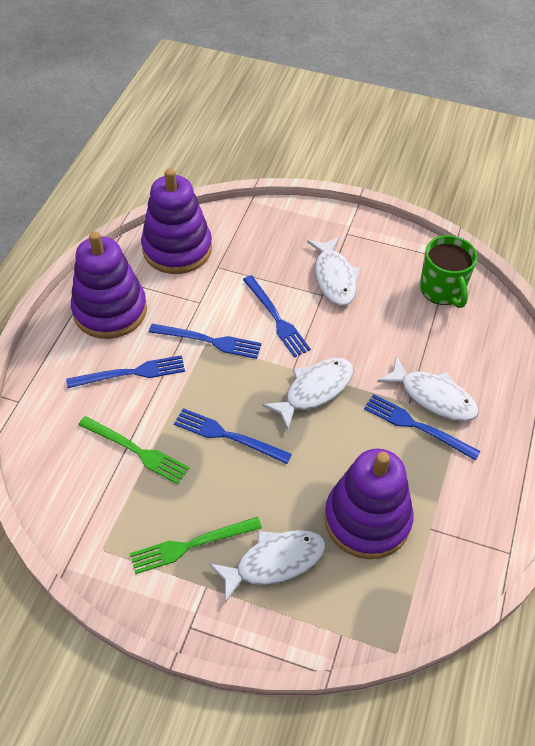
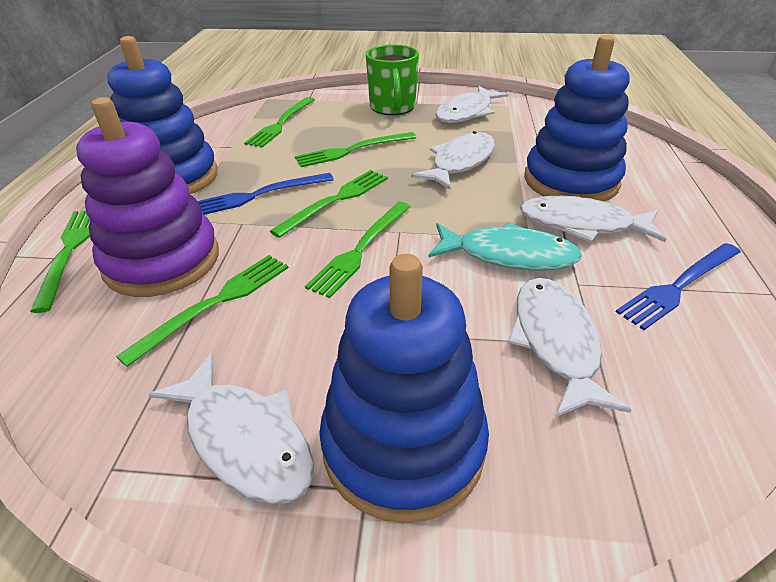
blue fork: 5 -> 2
blue stacking toy: 0 -> 3
green fork: 2 -> 6
purple stacking toy: 3 -> 1
turquoise fish: 0 -> 1
white fish: 4 -> 5

